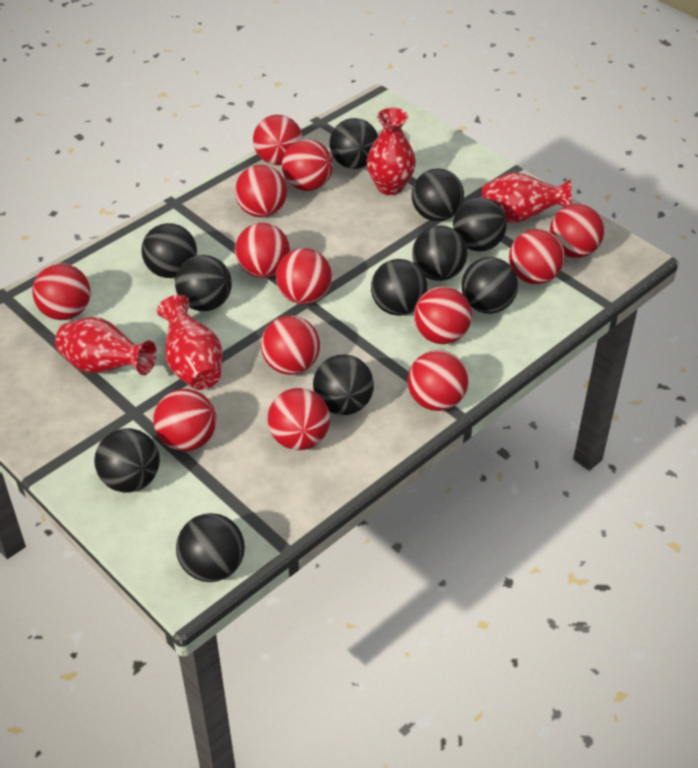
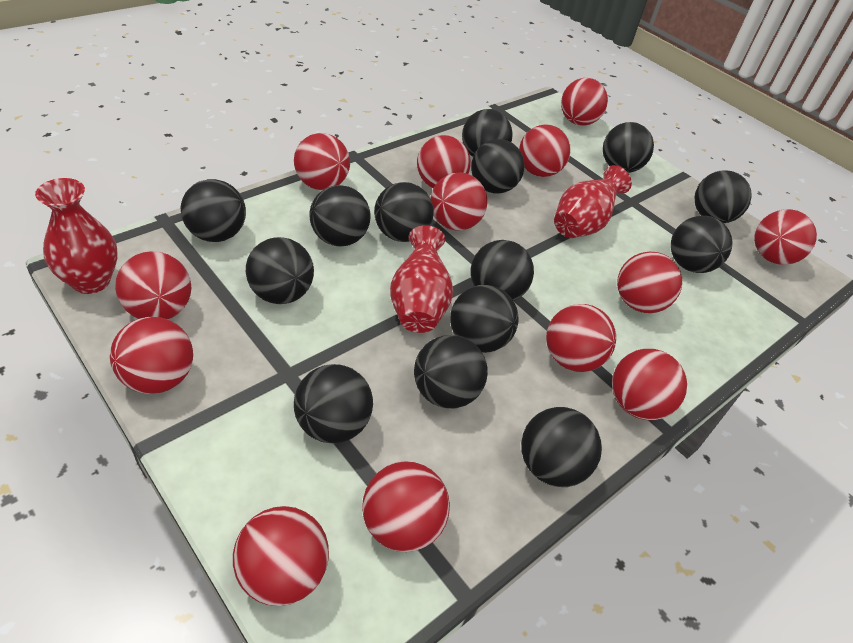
black ball: 11 -> 14
red vase: 4 -> 3

